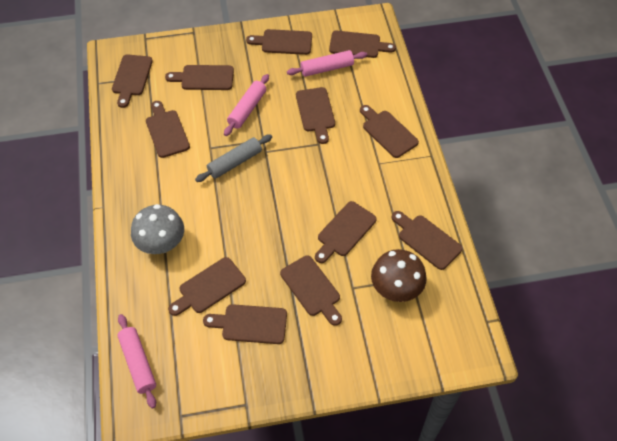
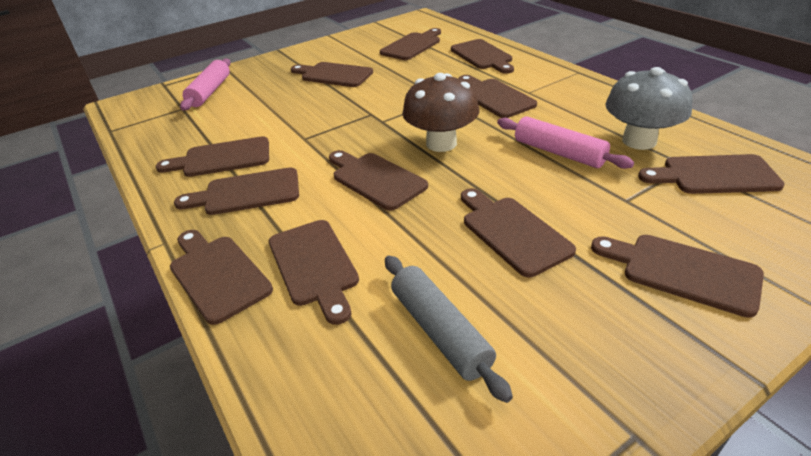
pink rolling pin: 3 -> 2

